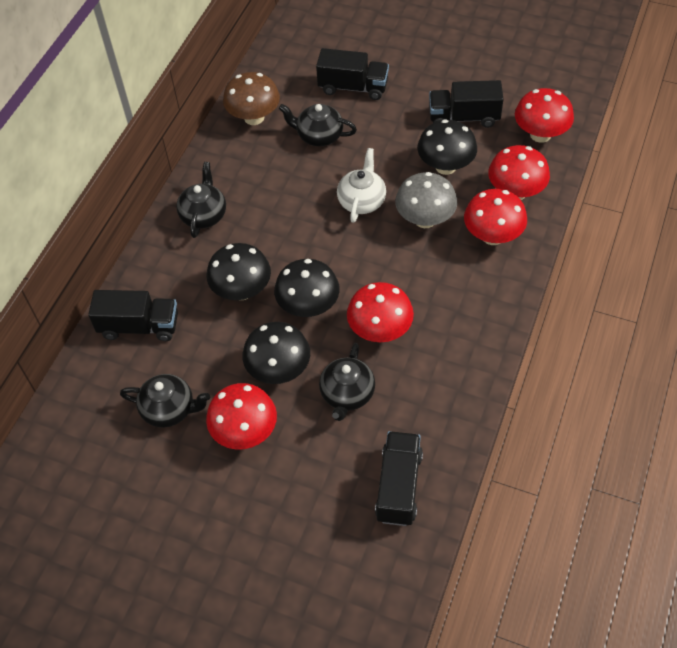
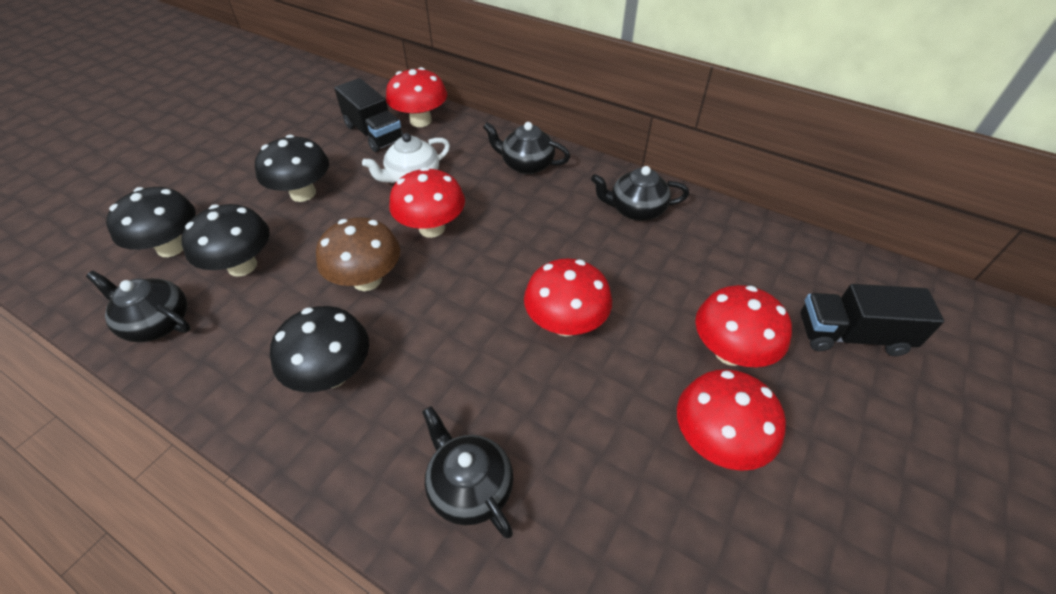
black truck: 4 -> 2
grey mushroom: 1 -> 0

